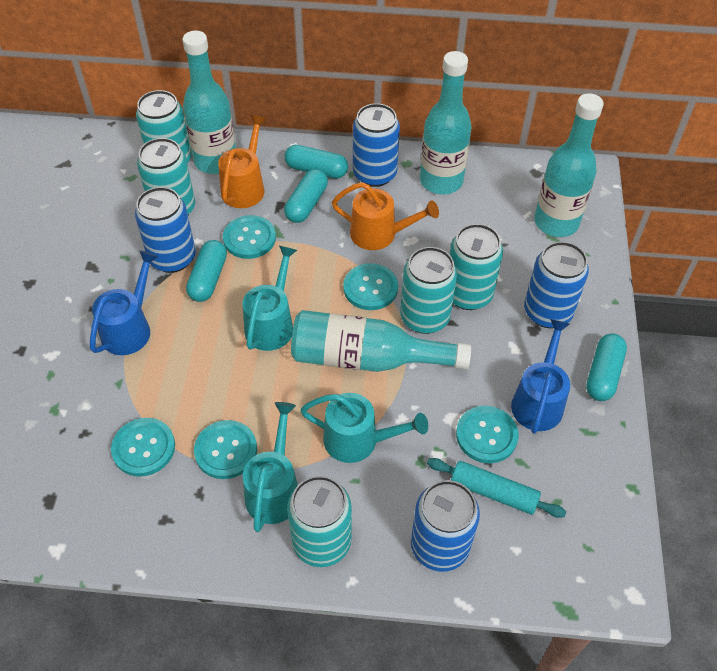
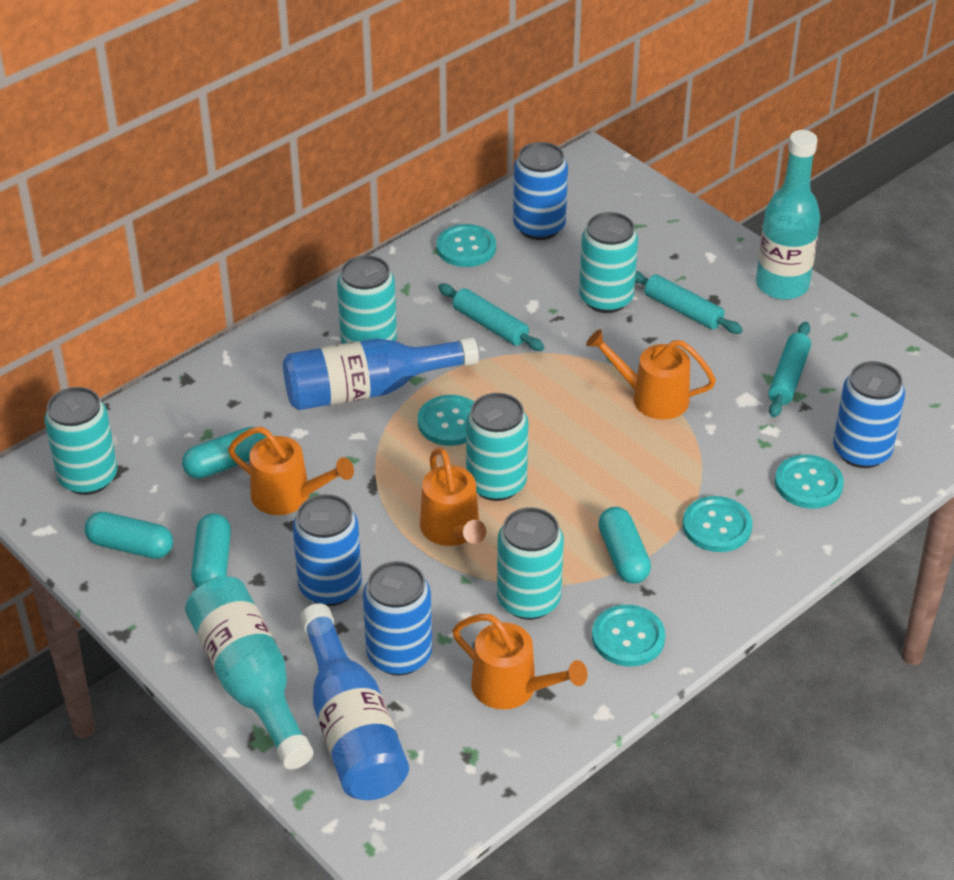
blue bottle: 0 -> 2
blue watering can: 2 -> 0
orange watering can: 2 -> 4
turquoise bottle: 4 -> 2
turquoise rolling pin: 1 -> 3
turquoise watering can: 3 -> 0

